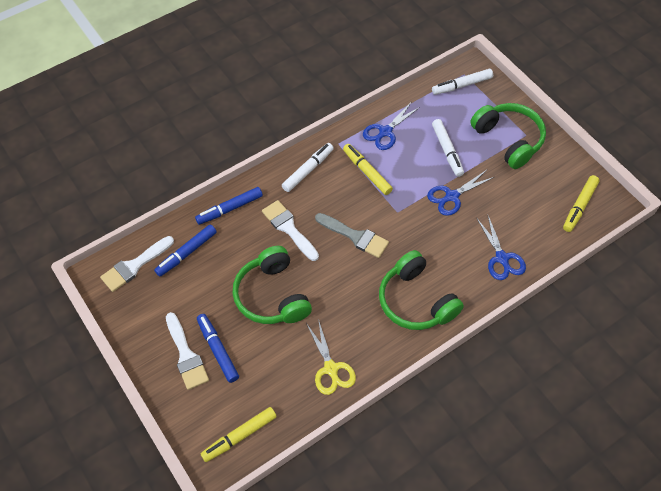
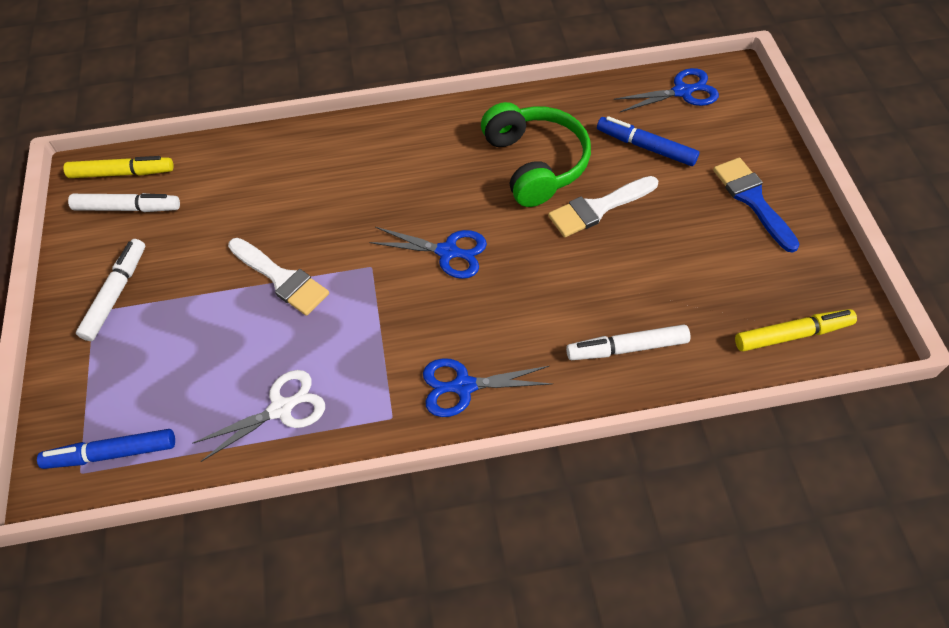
blue brush: 0 -> 1
blue marker: 3 -> 2
green headphones: 3 -> 1
grey brush: 1 -> 0
white brush: 3 -> 2
white scissors: 0 -> 1
yellow marker: 3 -> 2
yellow scissors: 1 -> 0

